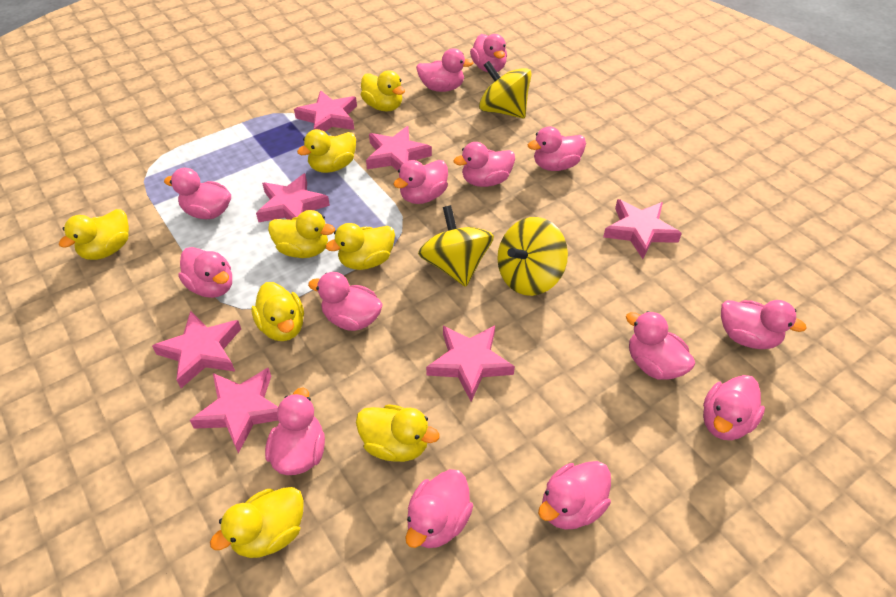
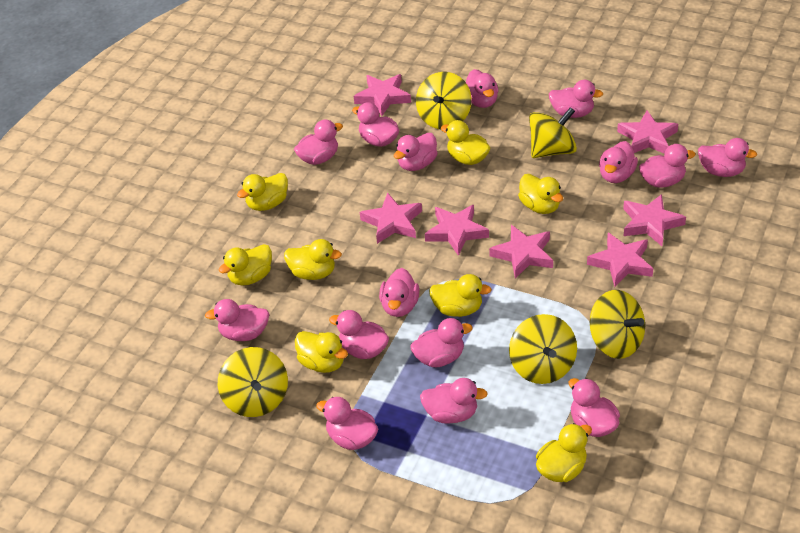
pink duck: 14 -> 15
yellow spinning top: 3 -> 5

